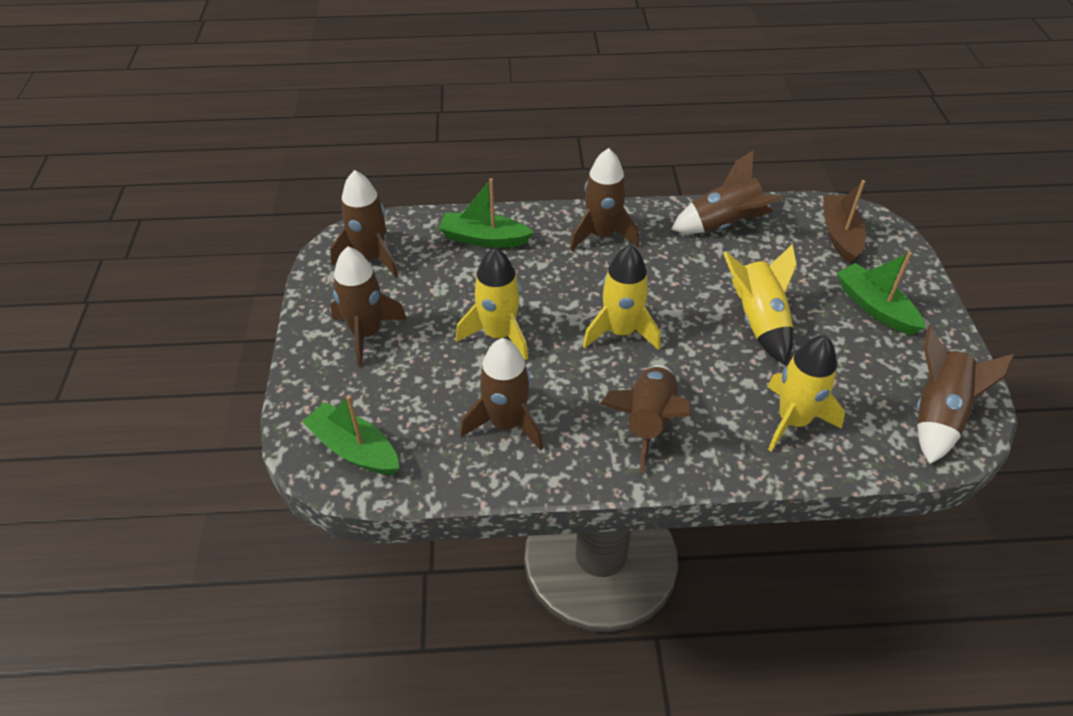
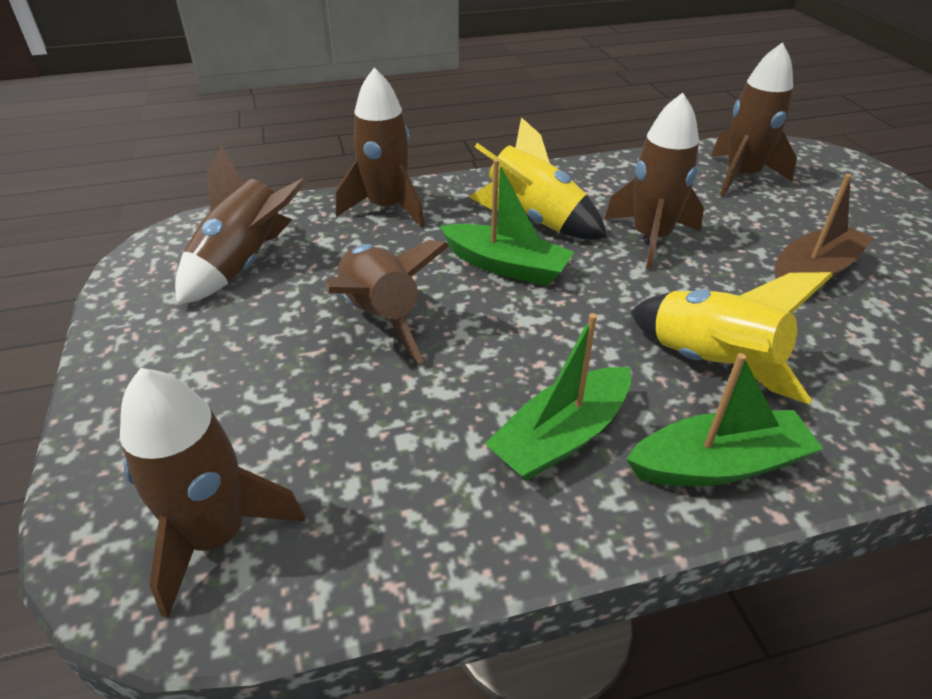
brown rocket: 7 -> 6
yellow rocket: 4 -> 2

